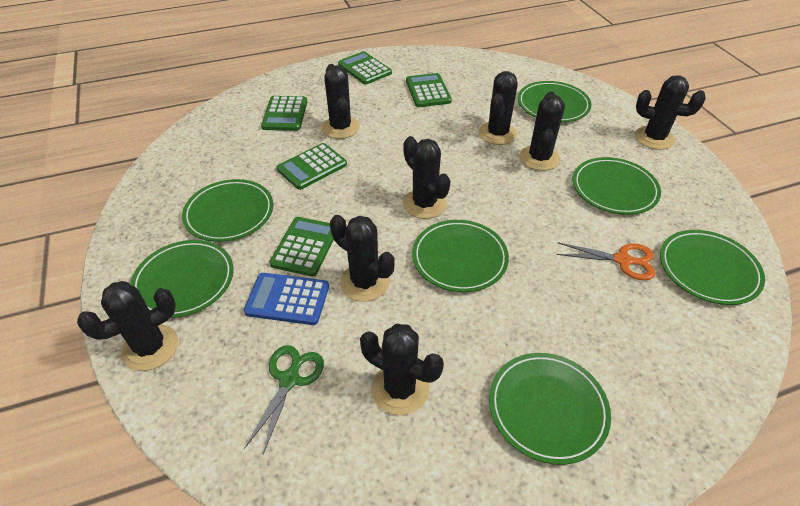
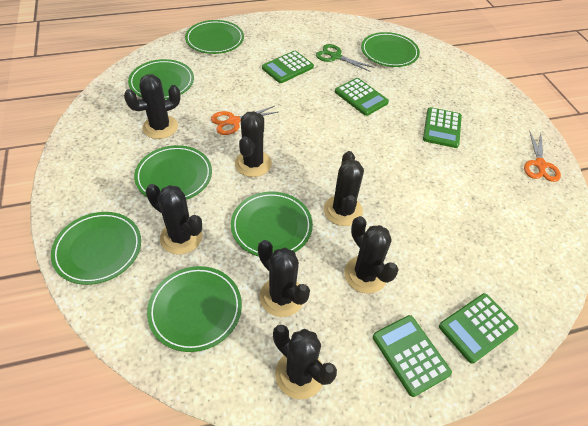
black cactus: 8 -> 7
blue calculator: 1 -> 0
orange scissors: 1 -> 2

